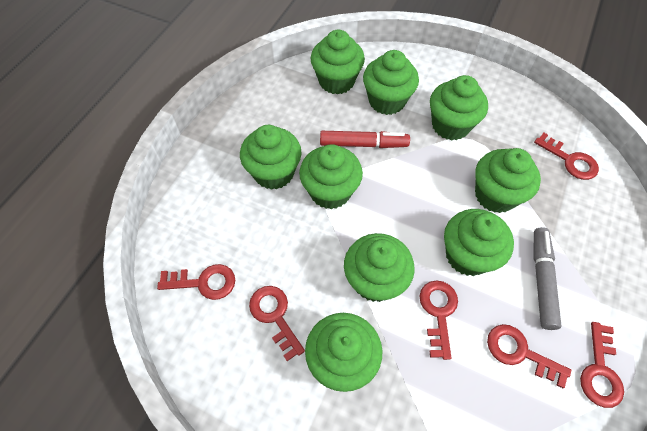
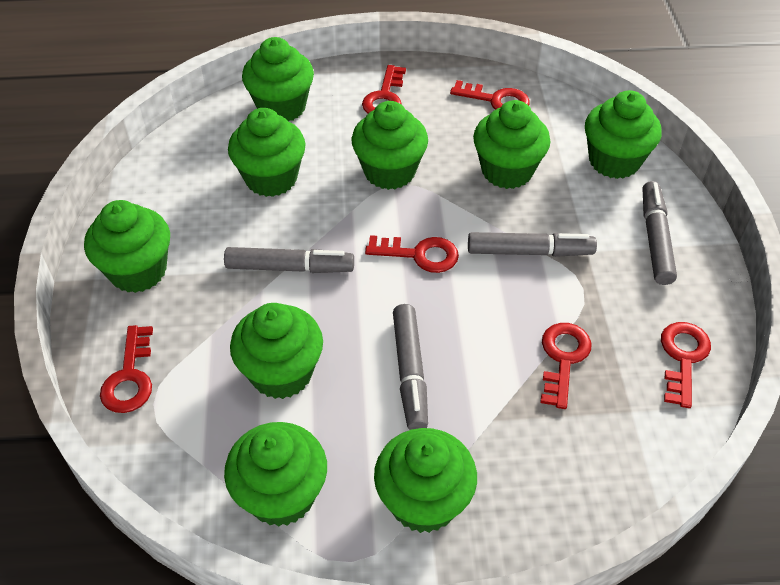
grey marker: 1 -> 4
red marker: 1 -> 0

